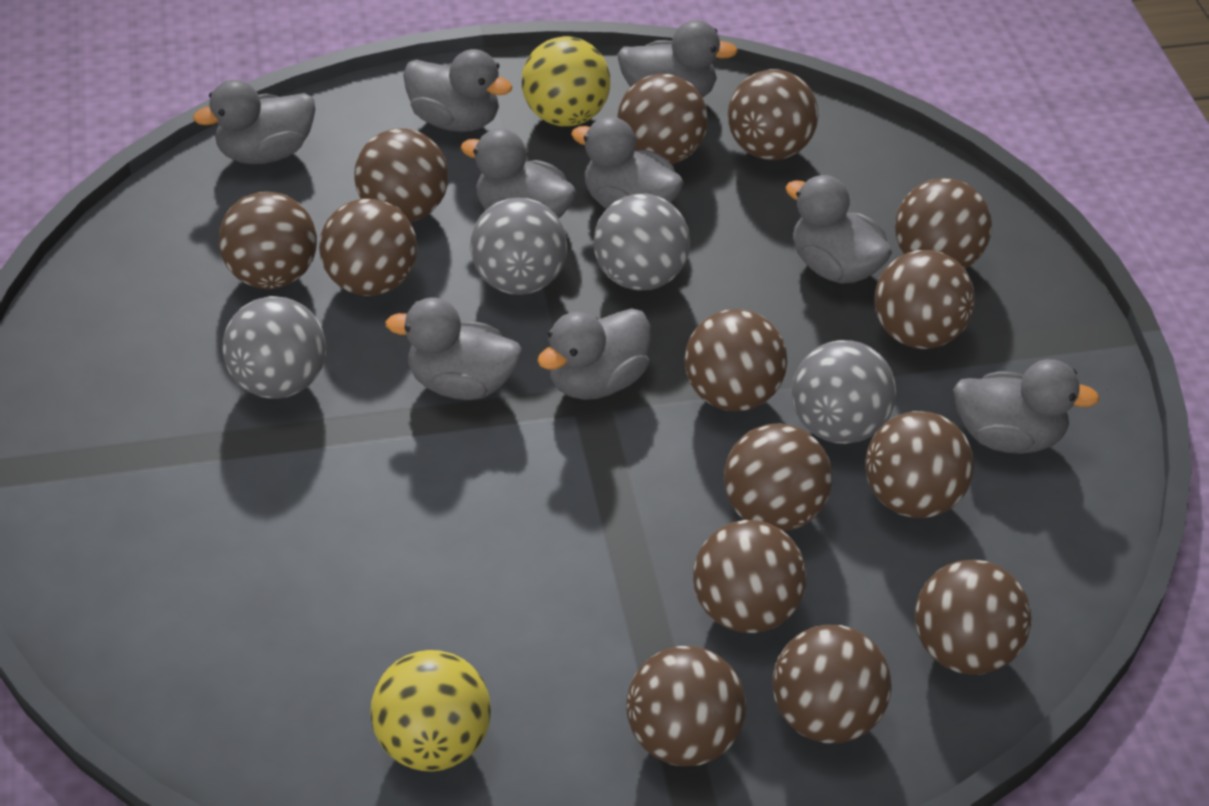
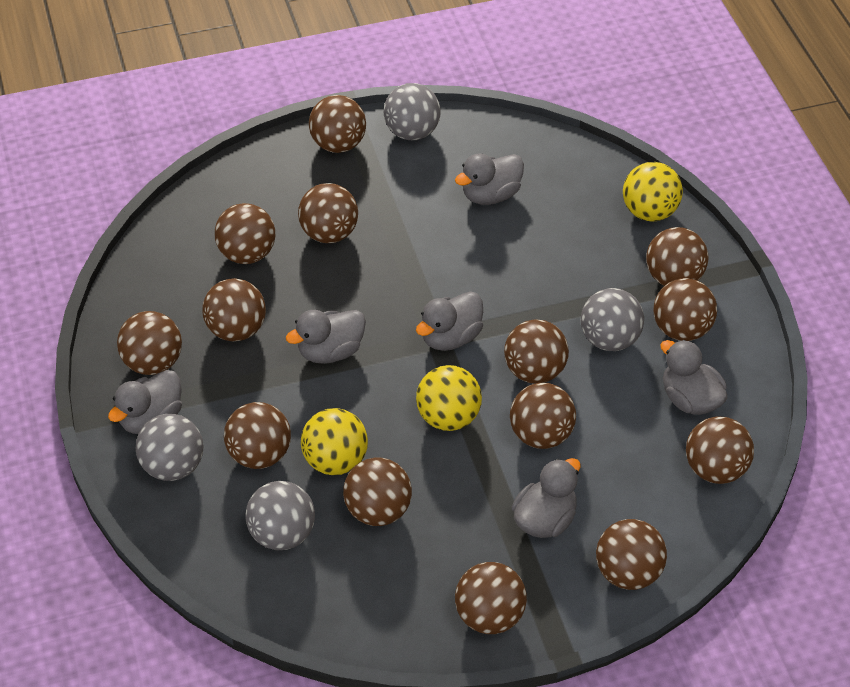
grey duck: 9 -> 6
yellow ball: 2 -> 3

